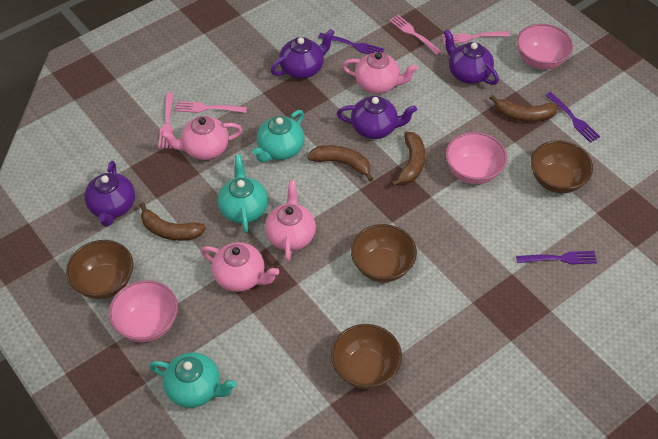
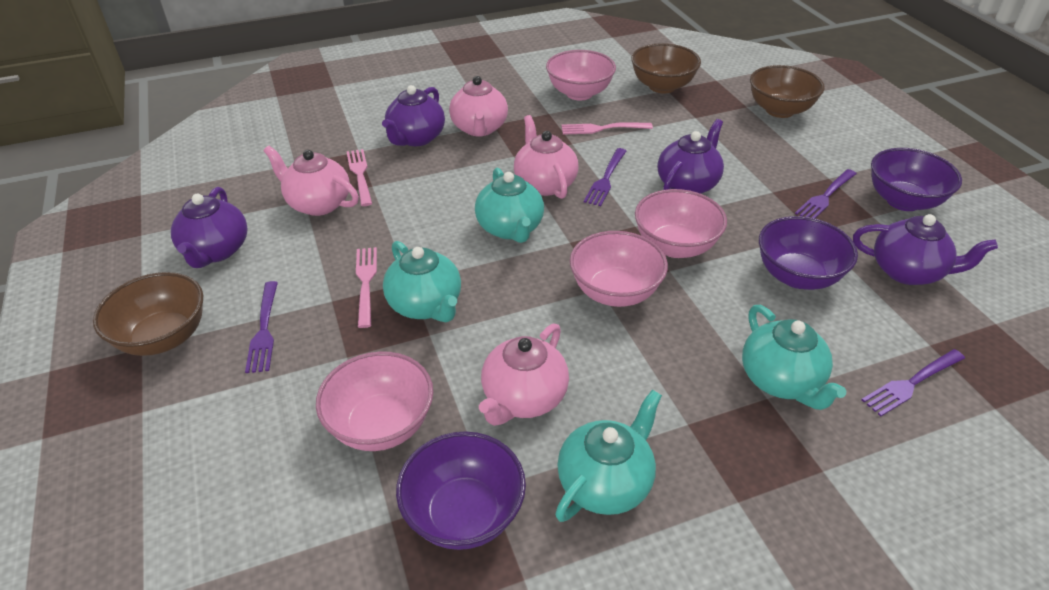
brown banana: 4 -> 0
brown bowl: 4 -> 3
pink bowl: 3 -> 4
pink fork: 4 -> 3
purple bowl: 0 -> 3
purple fork: 3 -> 4
turquoise teapot: 3 -> 4

